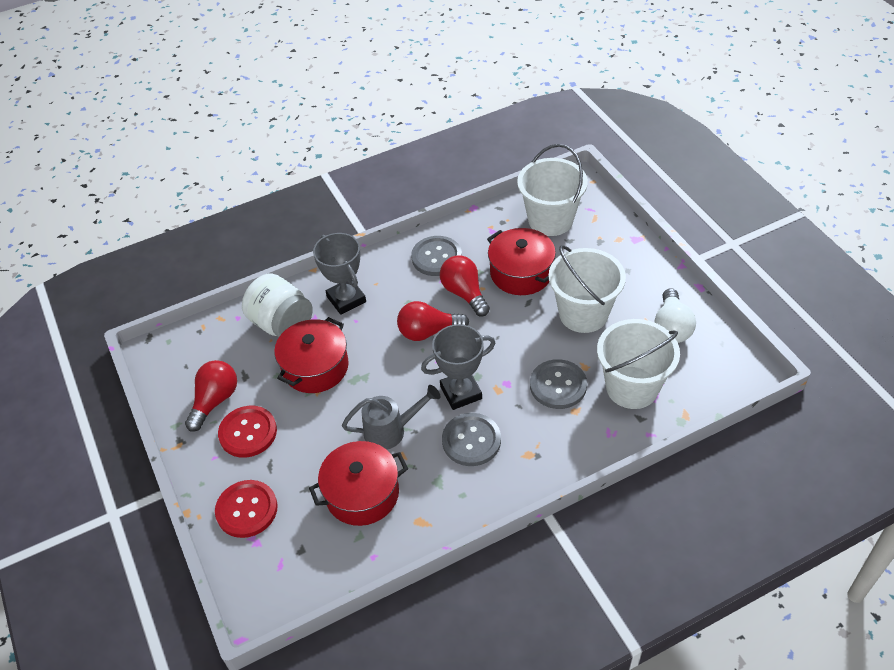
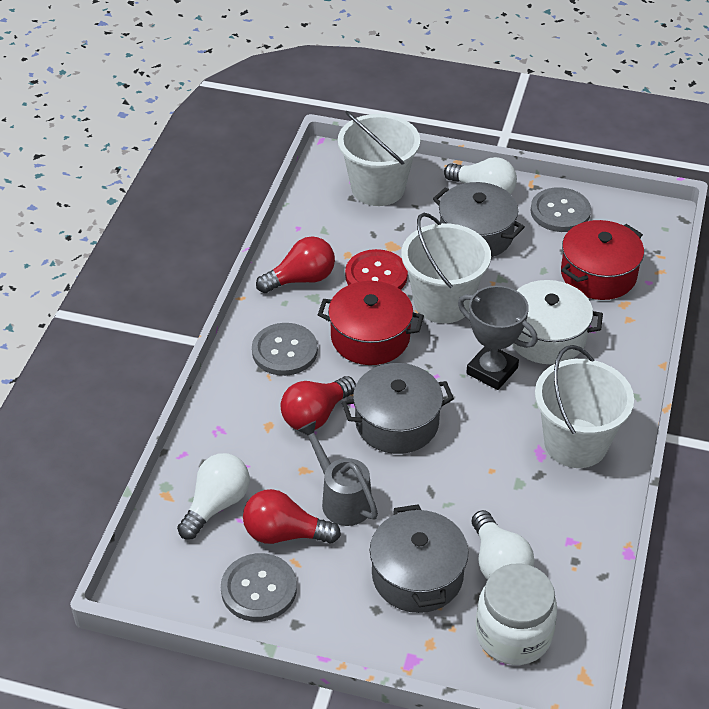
grey pot: 0 -> 3
grey trophy: 2 -> 1
red button: 2 -> 1
red pot: 3 -> 2
white light bulb: 1 -> 3
white pot: 0 -> 1

